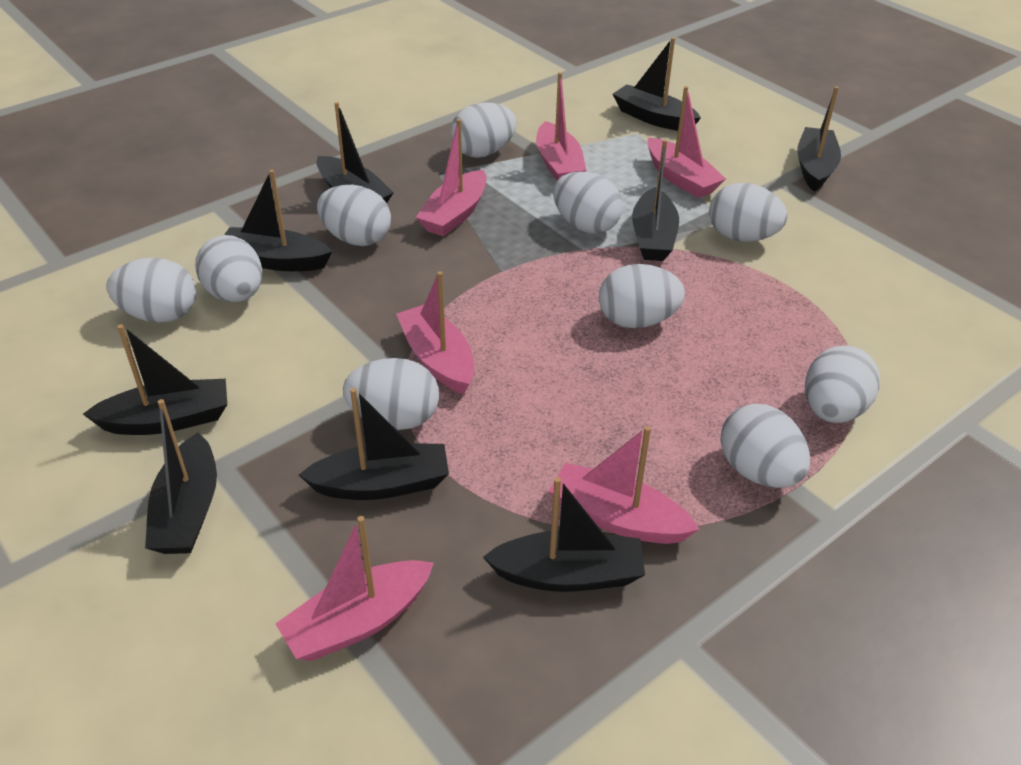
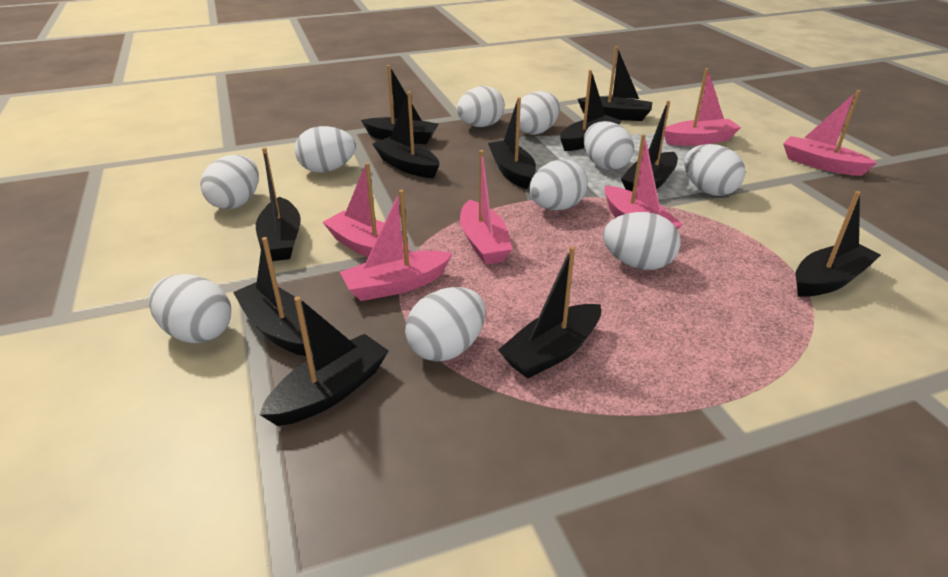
black boat: 9 -> 11

